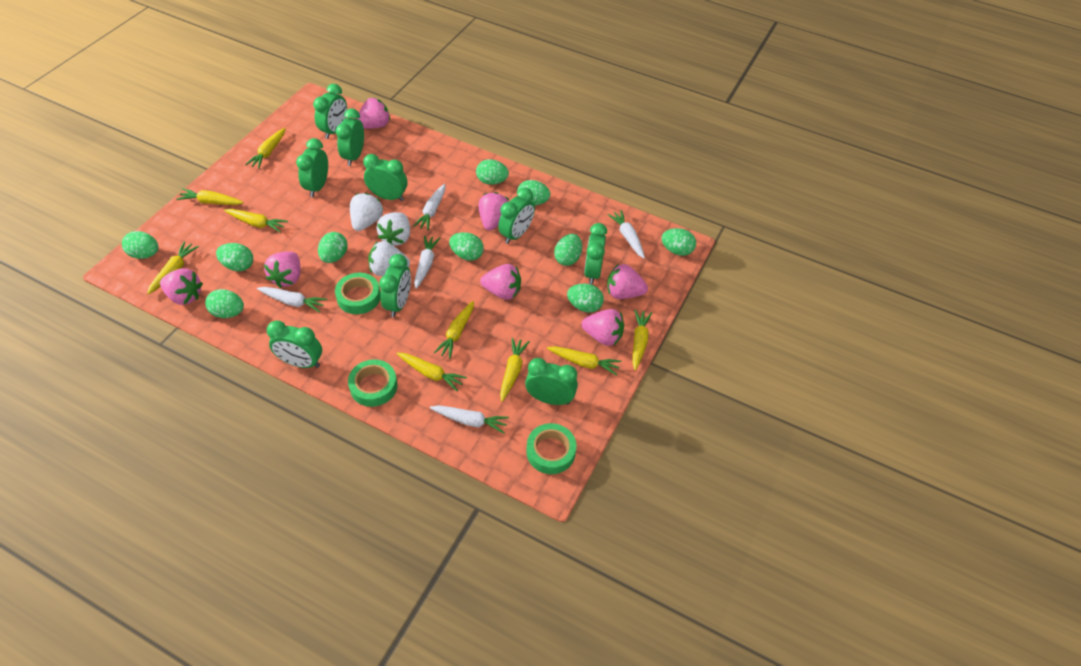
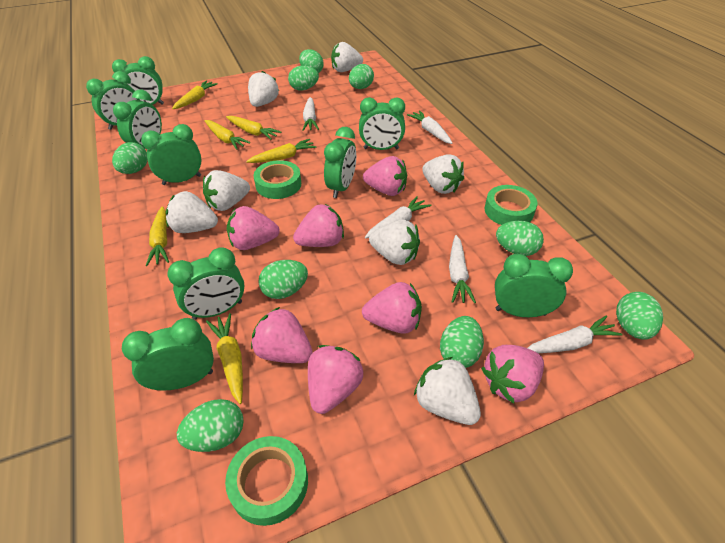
green egg: 10 -> 9
white strawberry: 3 -> 7
yellow carrot: 9 -> 6

